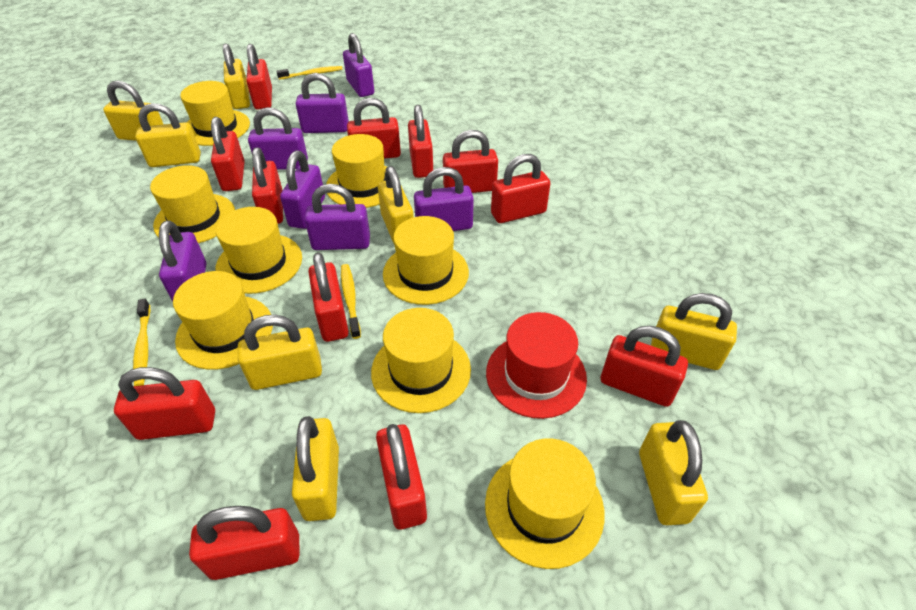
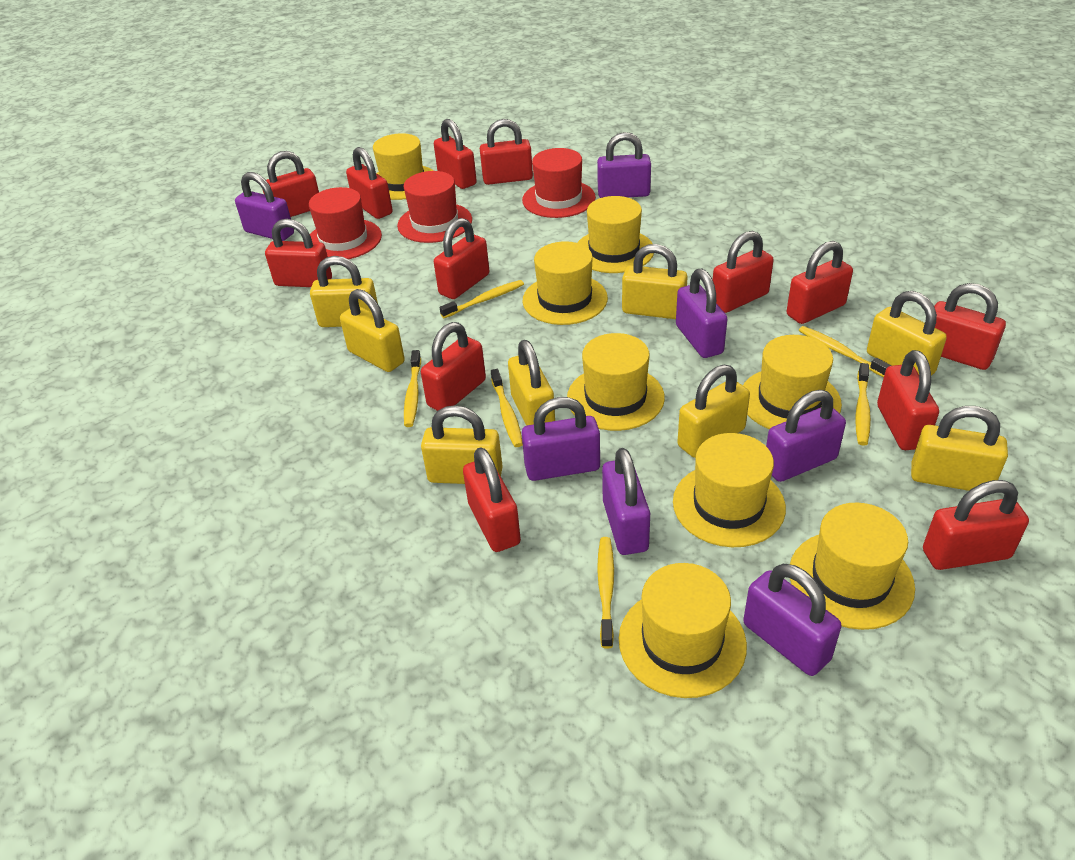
red hat: 1 -> 3
red padlock: 12 -> 13
yellow toothbrush: 3 -> 6

